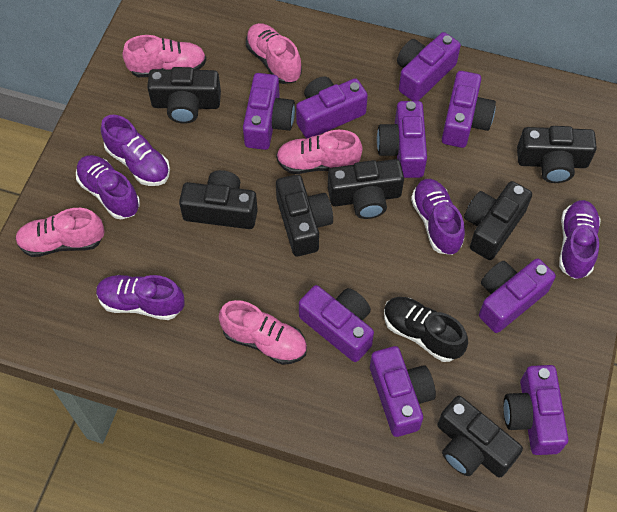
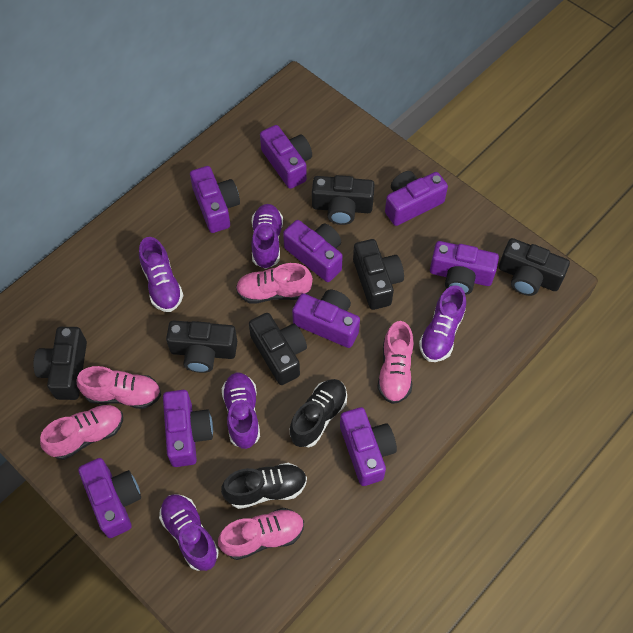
black camera: 7 -> 6
black shoe: 1 -> 2

